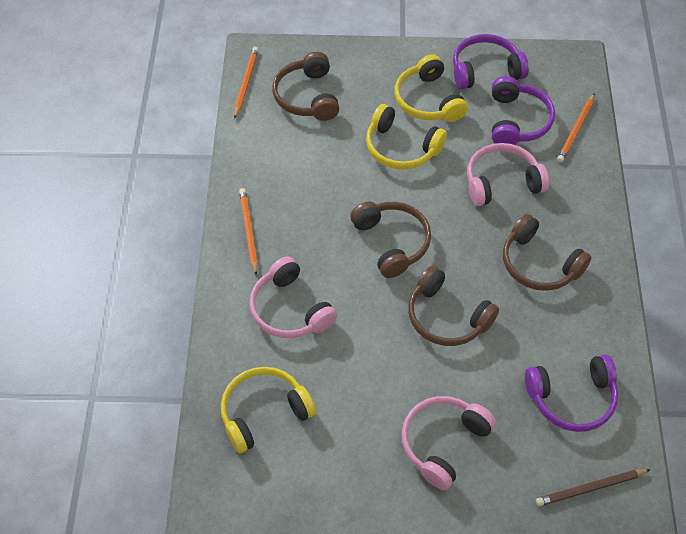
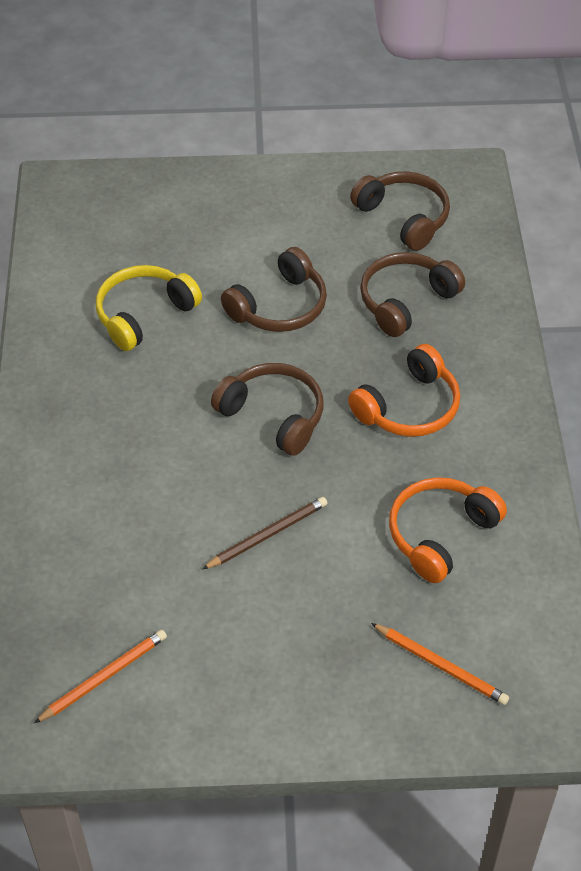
orange headphones: 0 -> 2
orange pencil: 3 -> 2
pink headphones: 3 -> 0
purple headphones: 3 -> 0
yellow headphones: 3 -> 1

